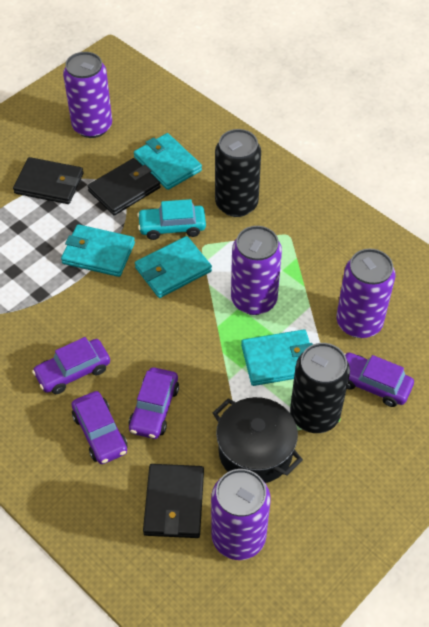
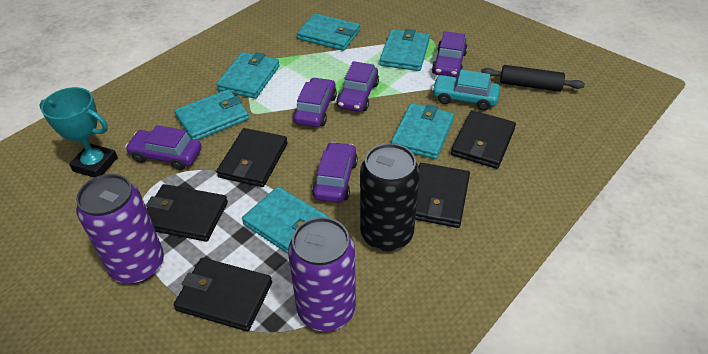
black can: 2 -> 1
black pot: 1 -> 0
black rolling pin: 0 -> 1
black wallet: 3 -> 5
purple can: 4 -> 2
purple car: 4 -> 5
turquoise trophy: 0 -> 1
turquoise wallet: 4 -> 6

